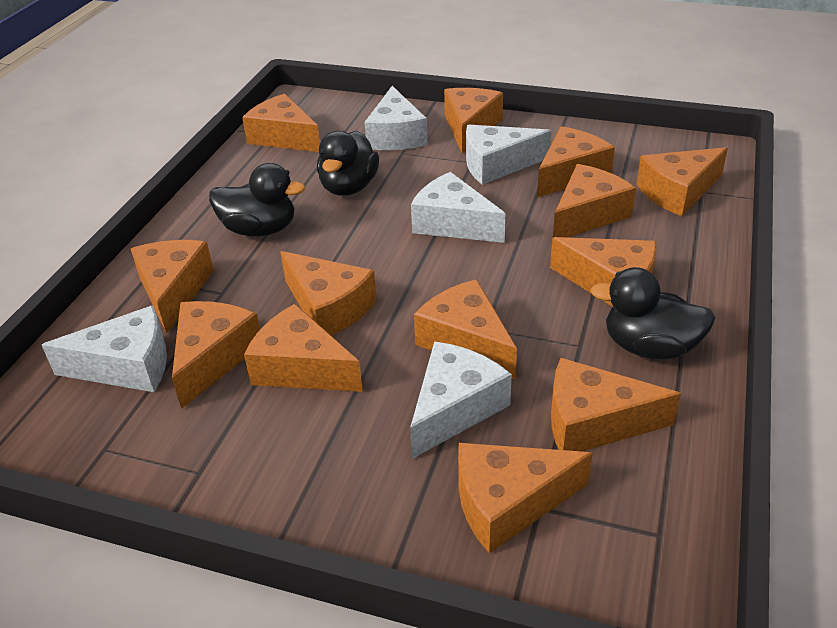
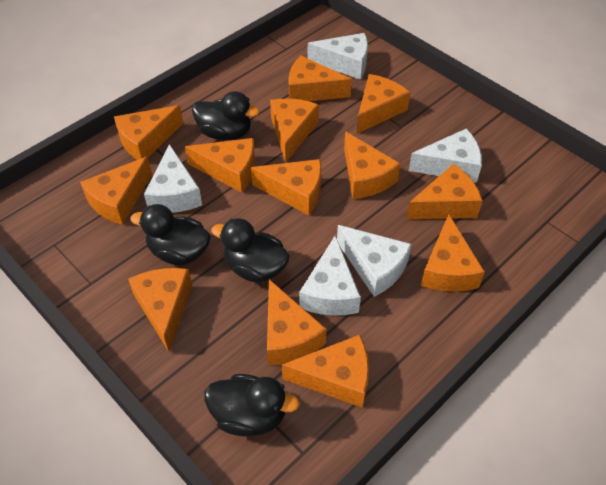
black duck: 3 -> 4

